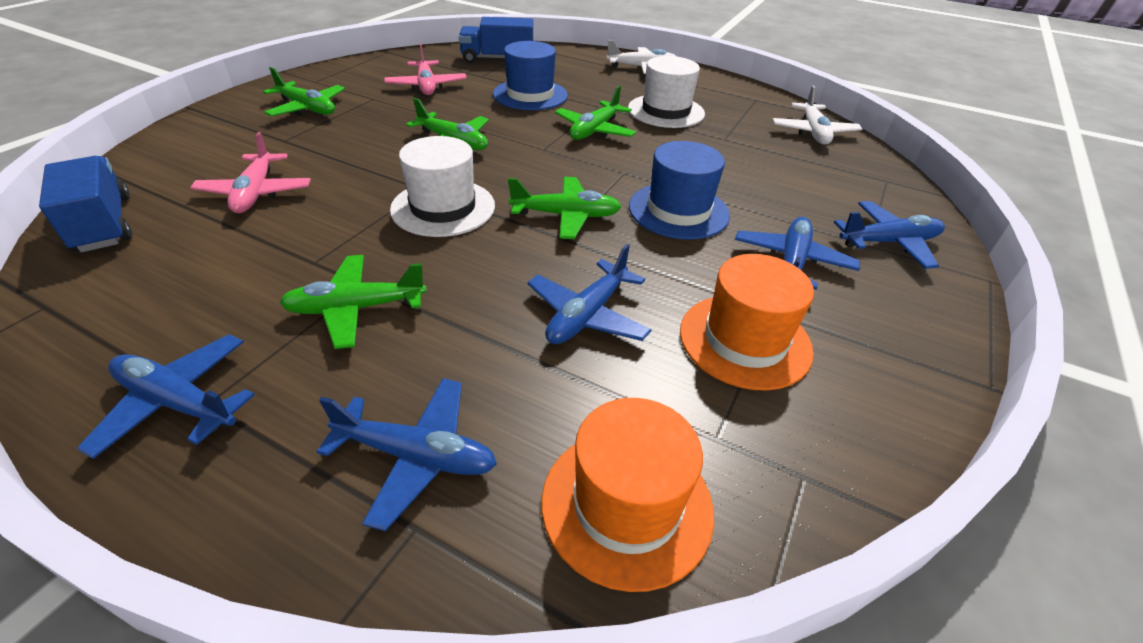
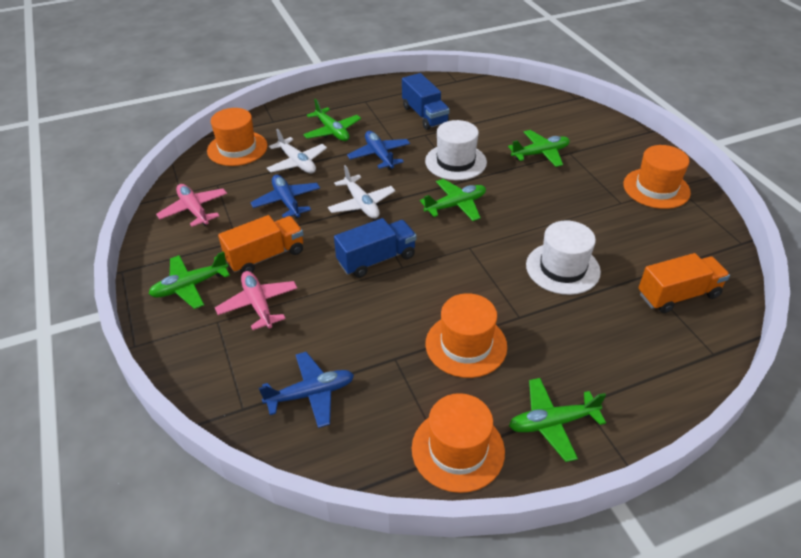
blue hat: 2 -> 0
blue plane: 5 -> 3
orange hat: 2 -> 4
orange truck: 0 -> 2

